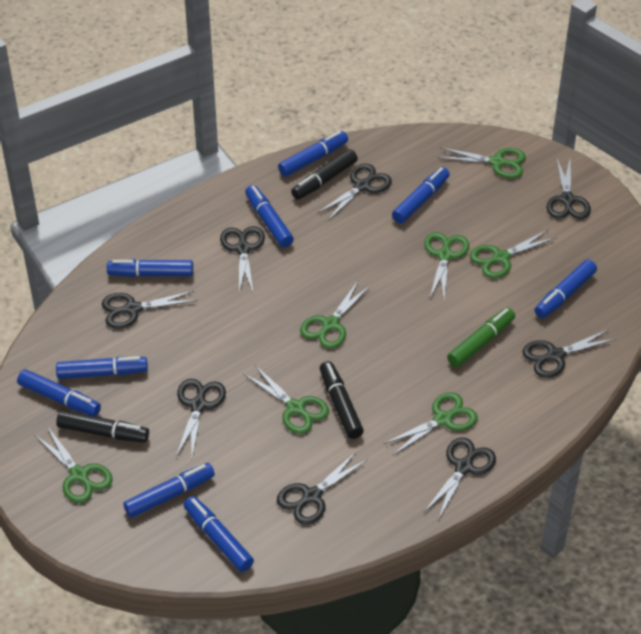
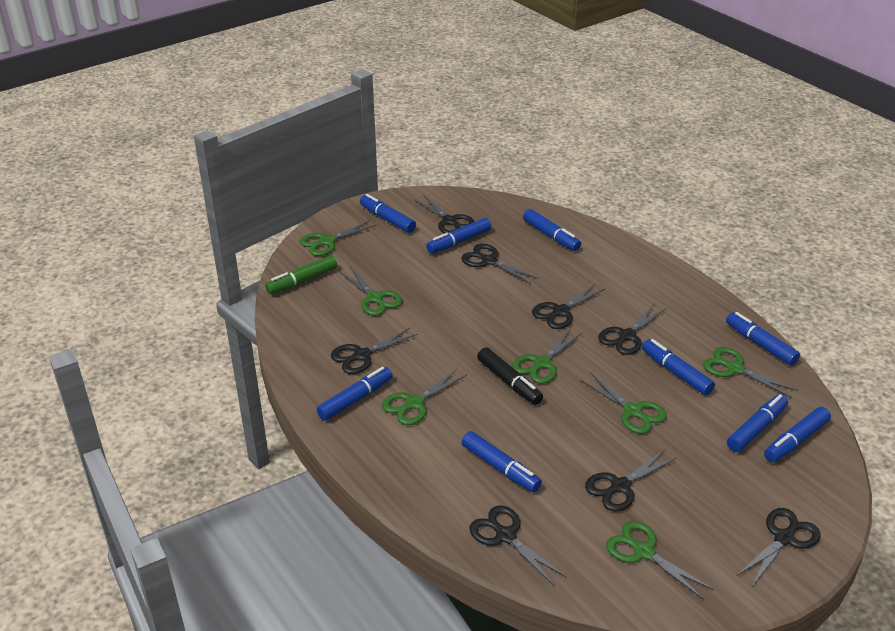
black marker: 3 -> 1

